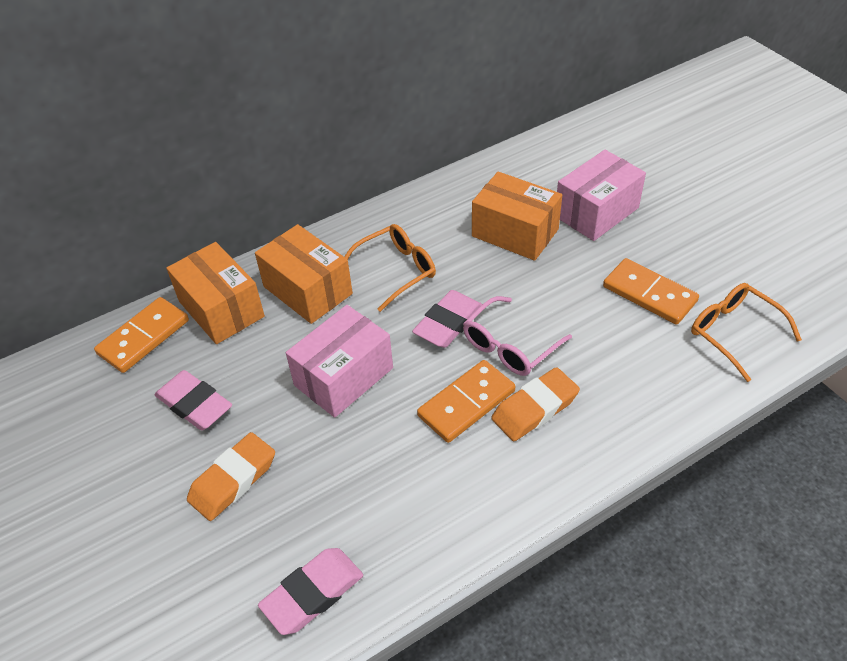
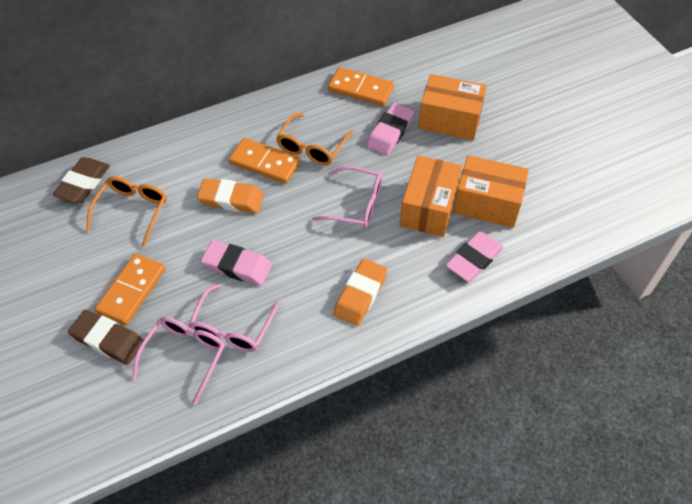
brown eraser: 0 -> 2
pink box: 2 -> 0
pink glasses: 1 -> 3

